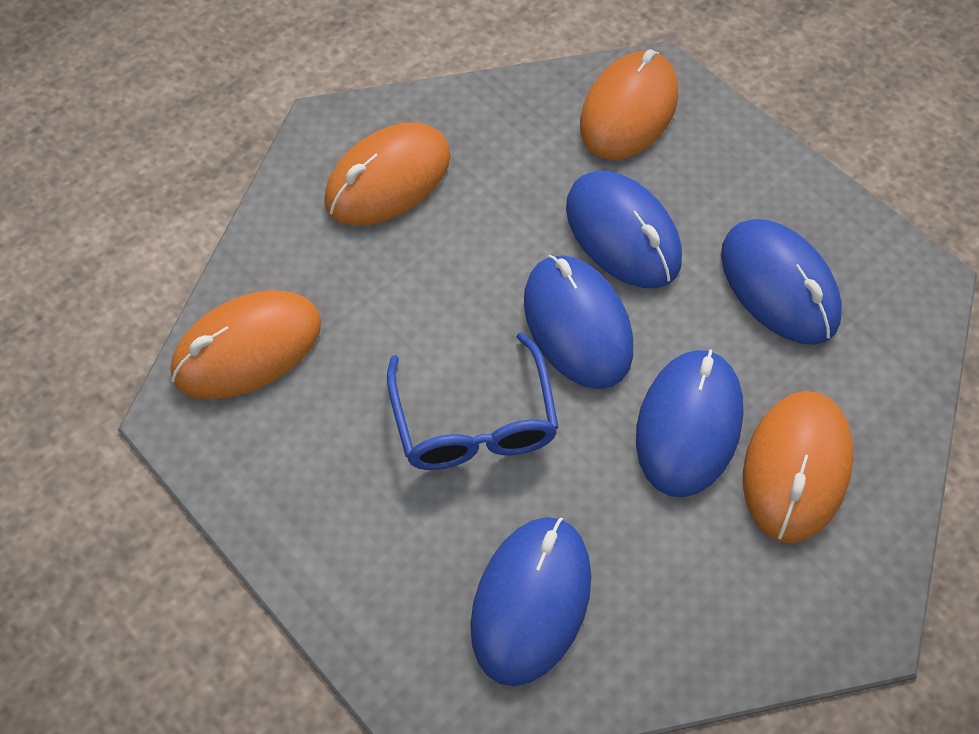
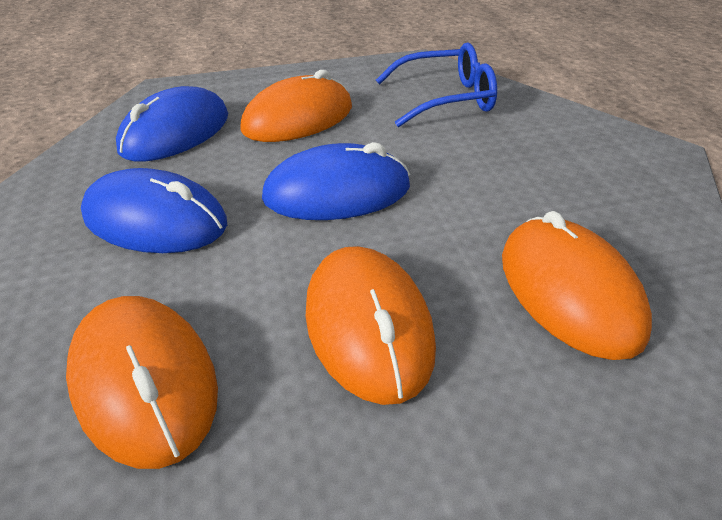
blue mouse: 5 -> 3

